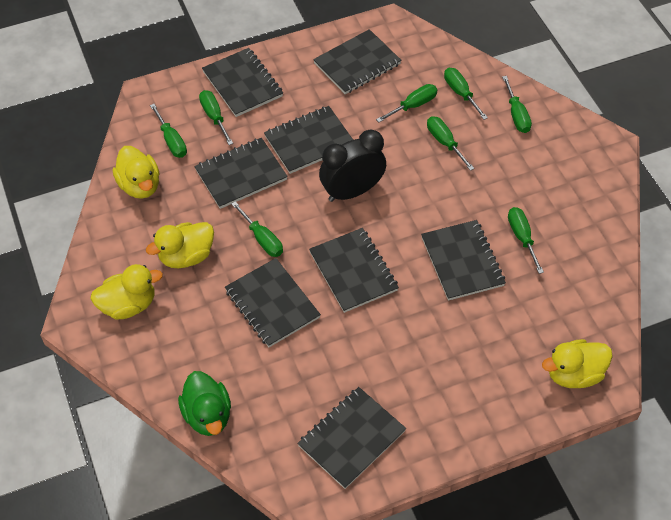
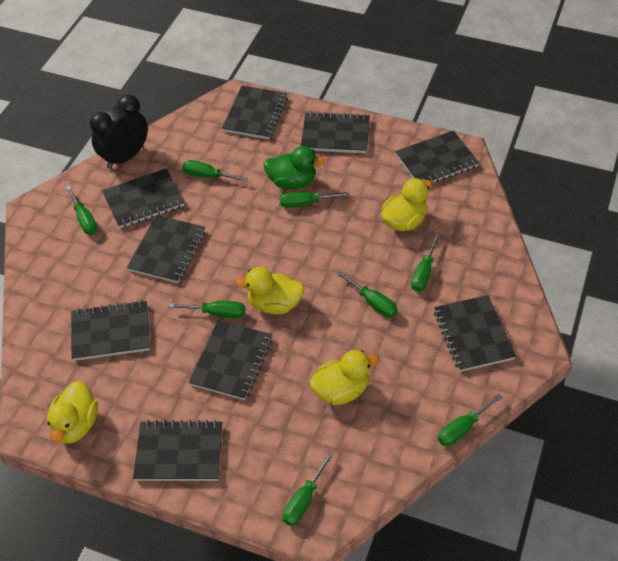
black notebook: 8 -> 9

